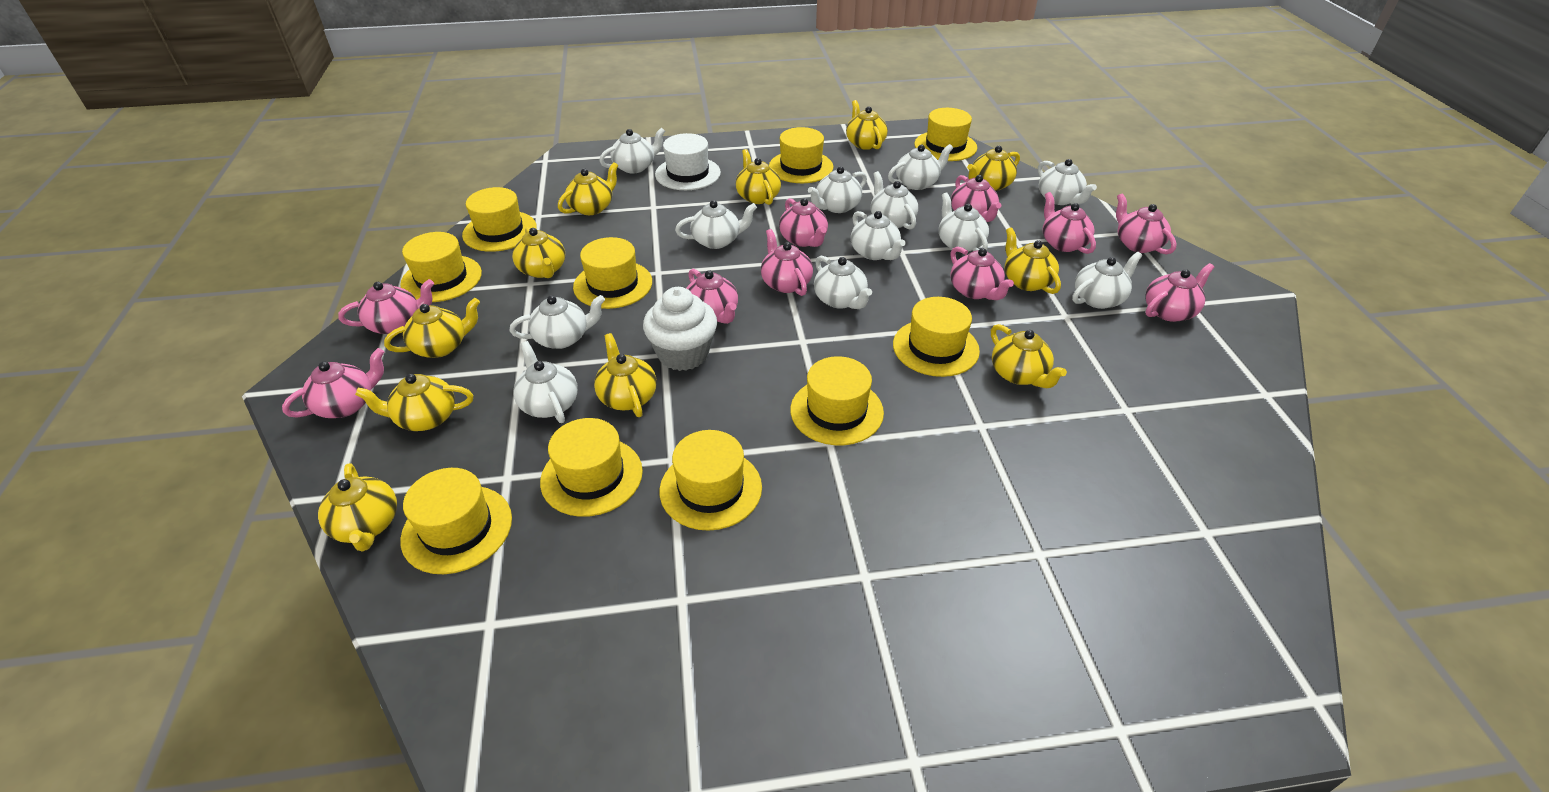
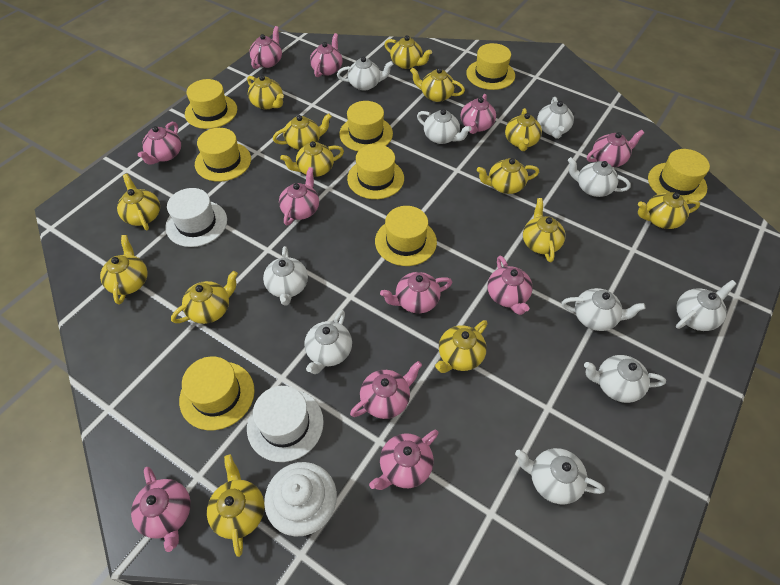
pink teapot: 10 -> 11
white hat: 1 -> 2
white teapot: 12 -> 10
yellow hat: 10 -> 8
yellow teapot: 11 -> 14

